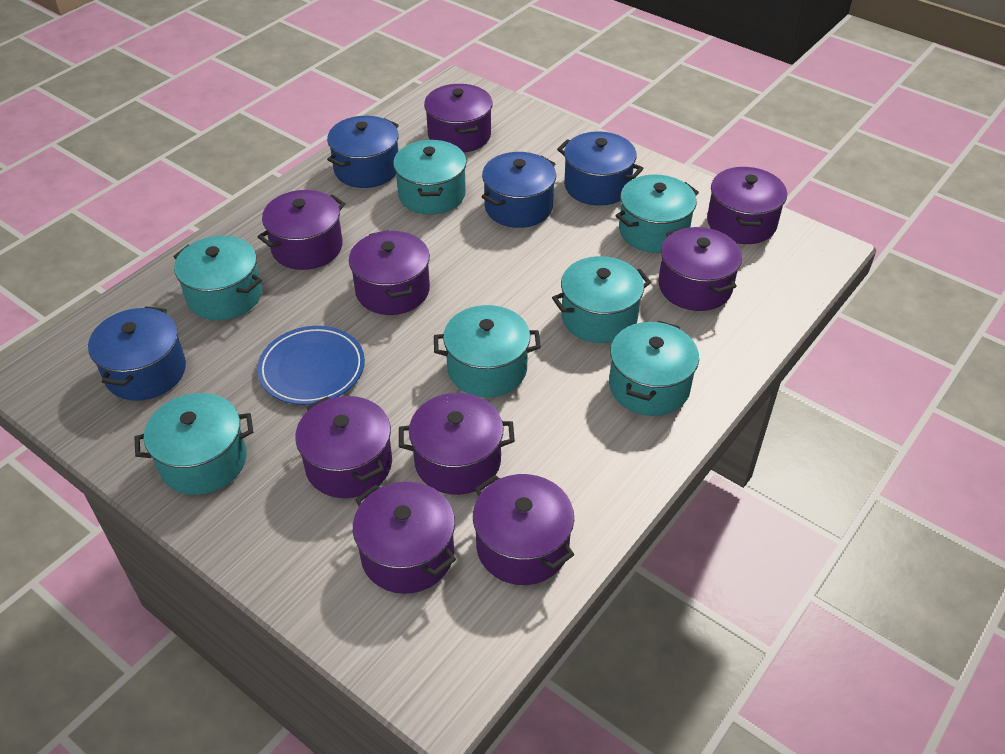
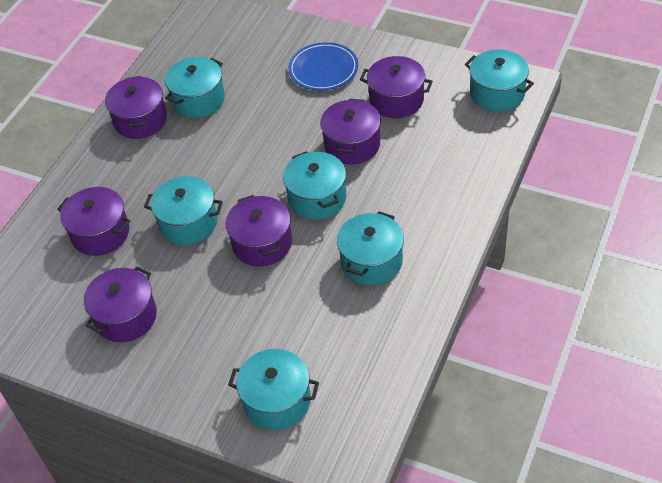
blue pot: 4 -> 0
purple pot: 9 -> 6
turquoise pot: 7 -> 6

